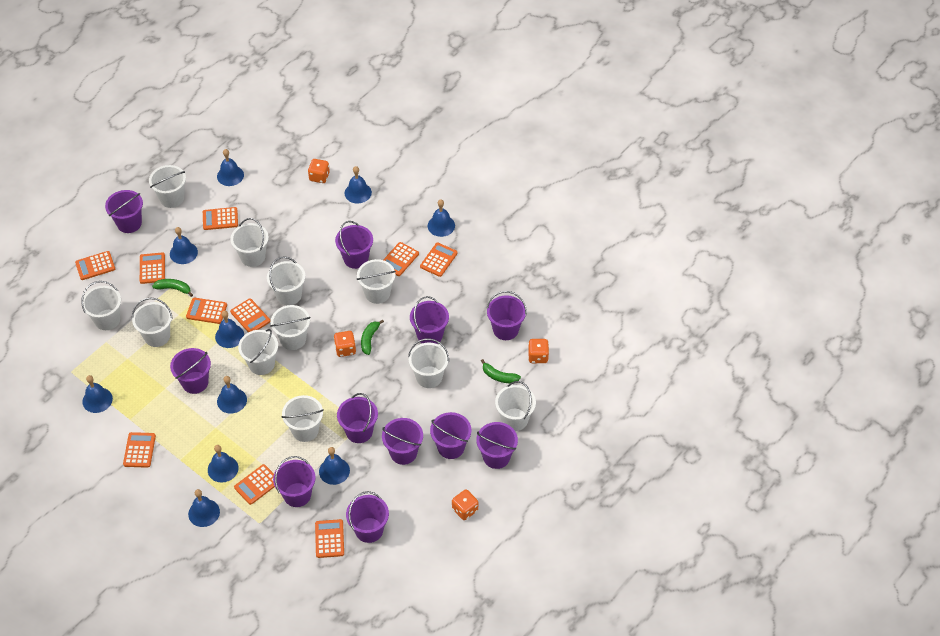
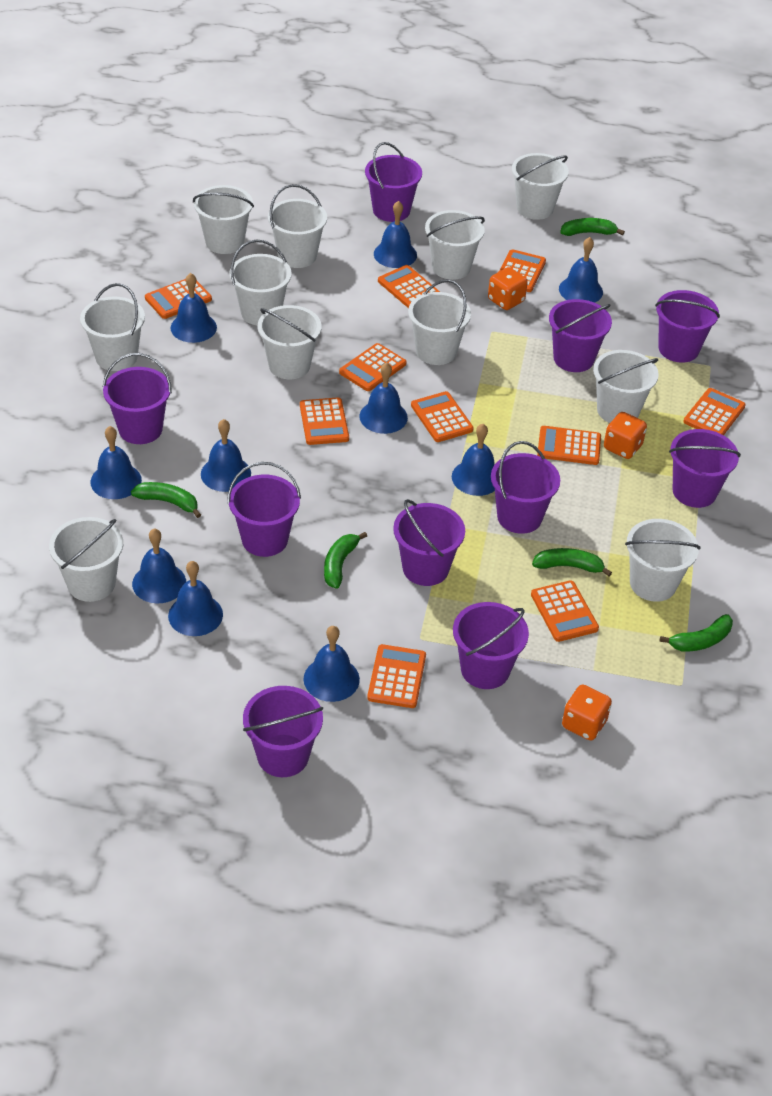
green banana: 3 -> 5
orange dice: 4 -> 3
purple bucket: 11 -> 10

